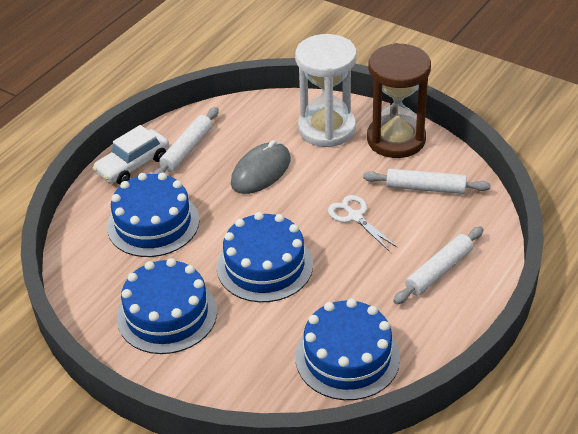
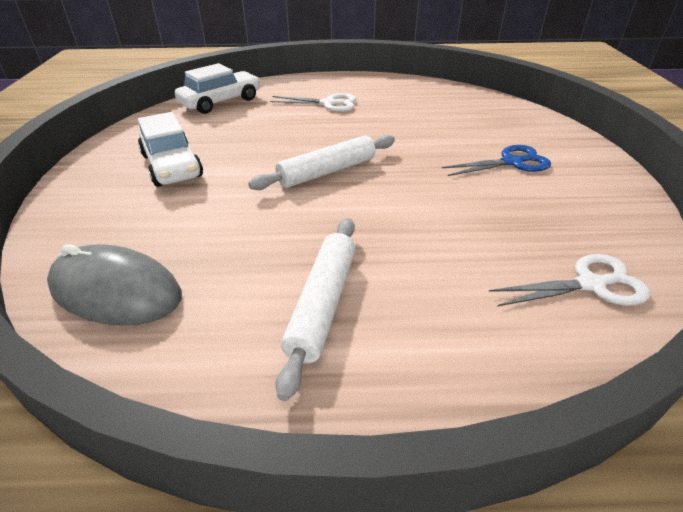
blue cake: 4 -> 0
blue scissors: 0 -> 1
brown hourglass: 1 -> 0
white car: 1 -> 2
white hourglass: 1 -> 0
white rolling pin: 3 -> 2
white scissors: 1 -> 2

